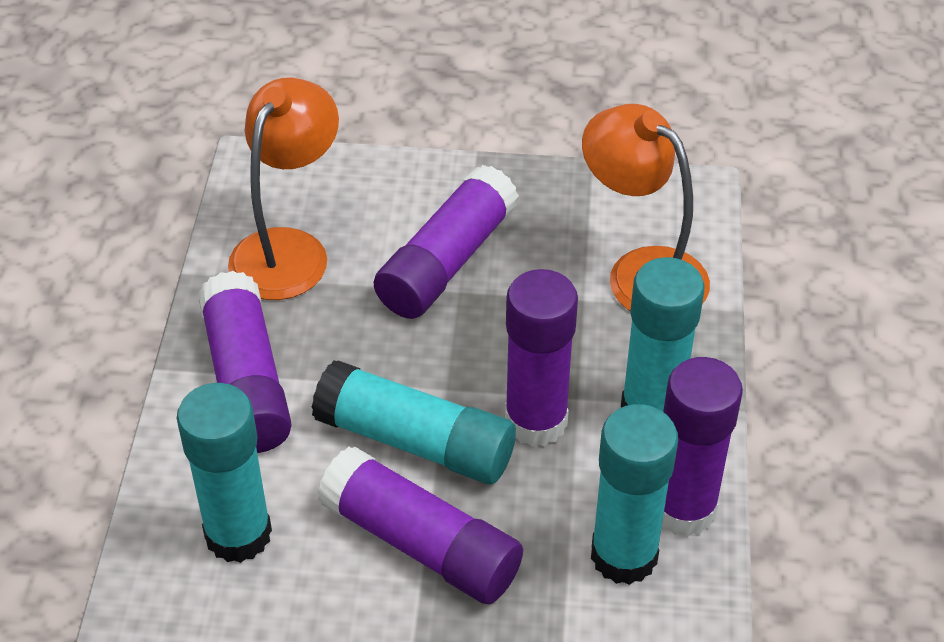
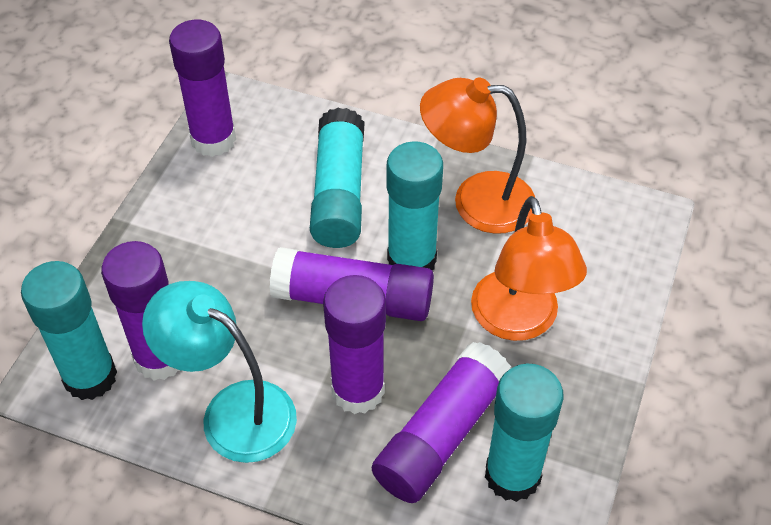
turquoise lamp: 0 -> 1

